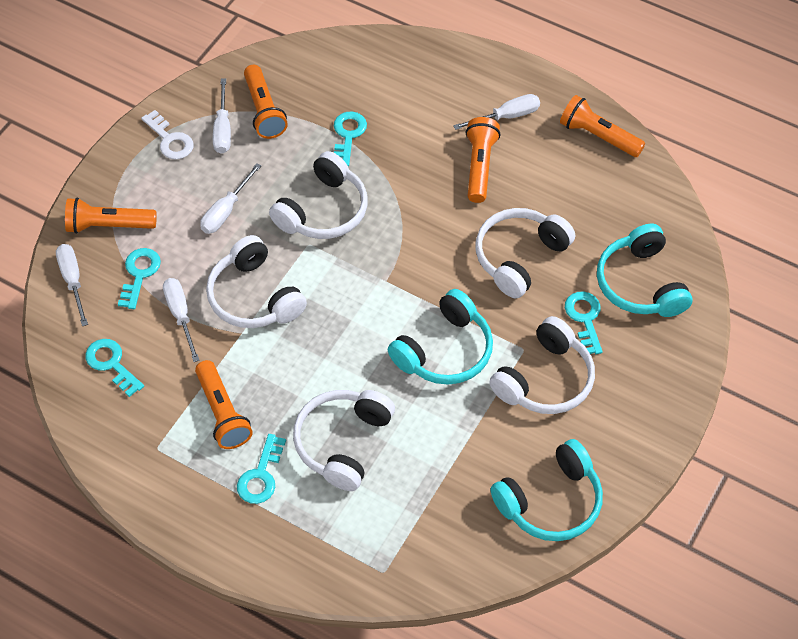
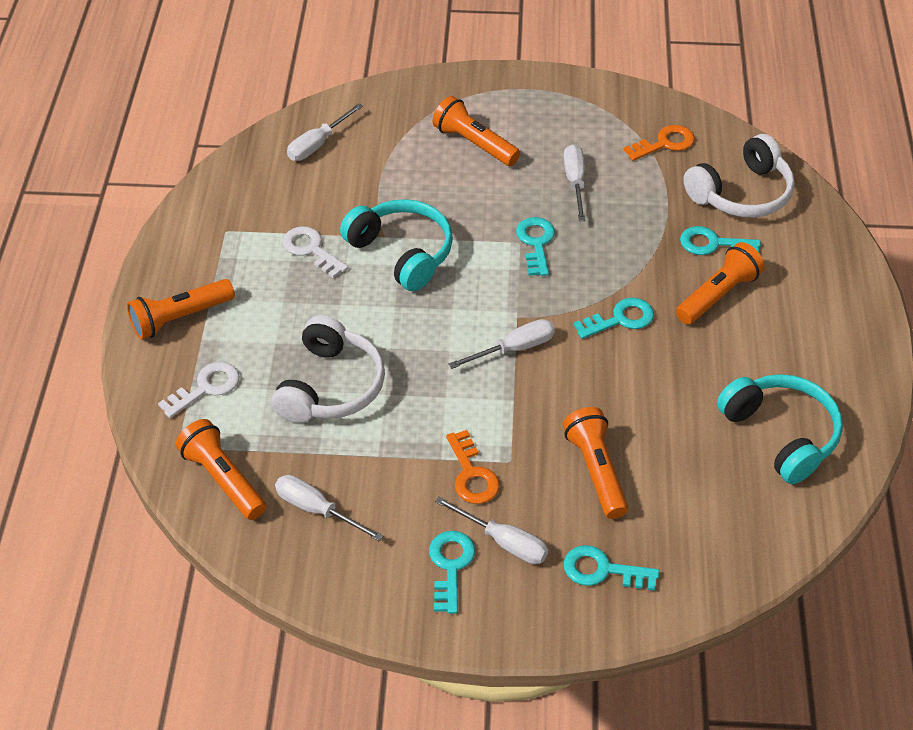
orange key: 0 -> 2
turquoise headphones: 3 -> 2
white headphones: 5 -> 2
white key: 1 -> 2

